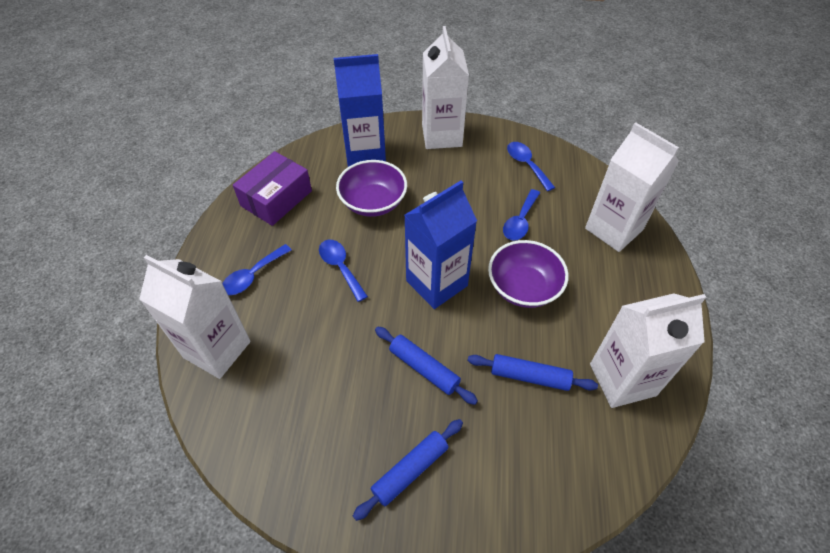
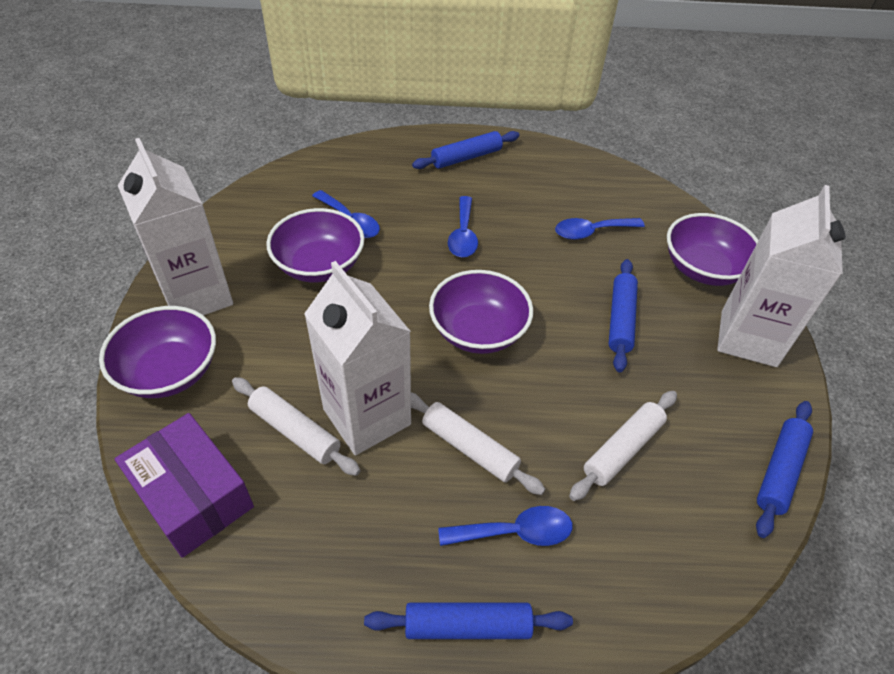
blue carton: 2 -> 0
blue rolling pin: 3 -> 4
purple bowl: 2 -> 4
white carton: 4 -> 3
white rolling pin: 0 -> 3

